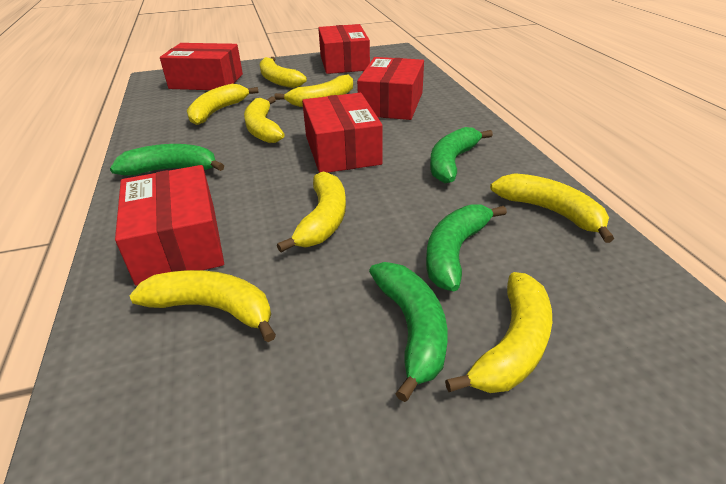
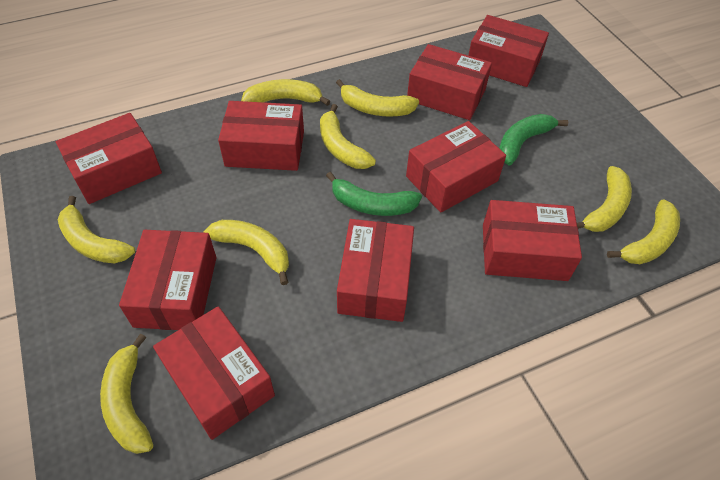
green banana: 4 -> 2
red box: 5 -> 9

